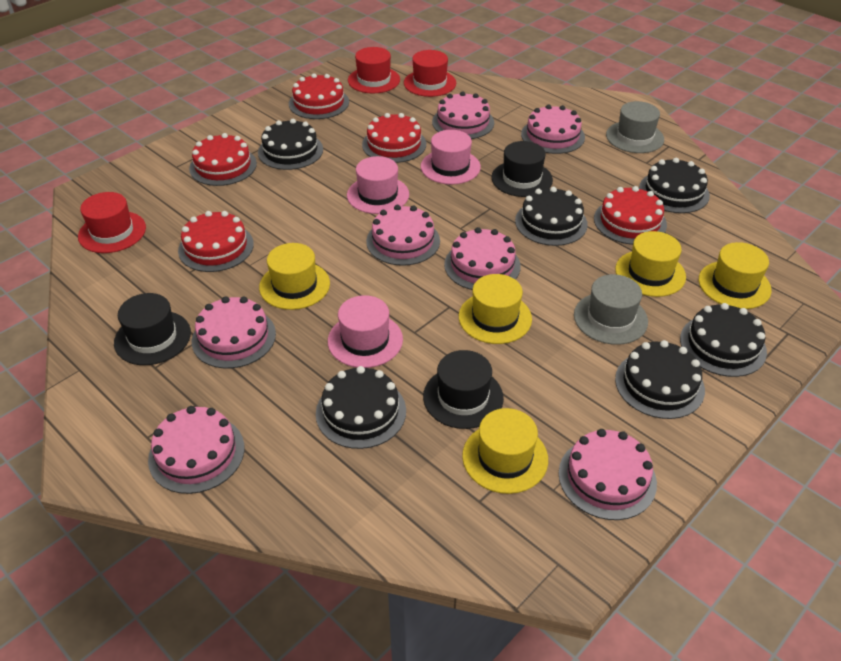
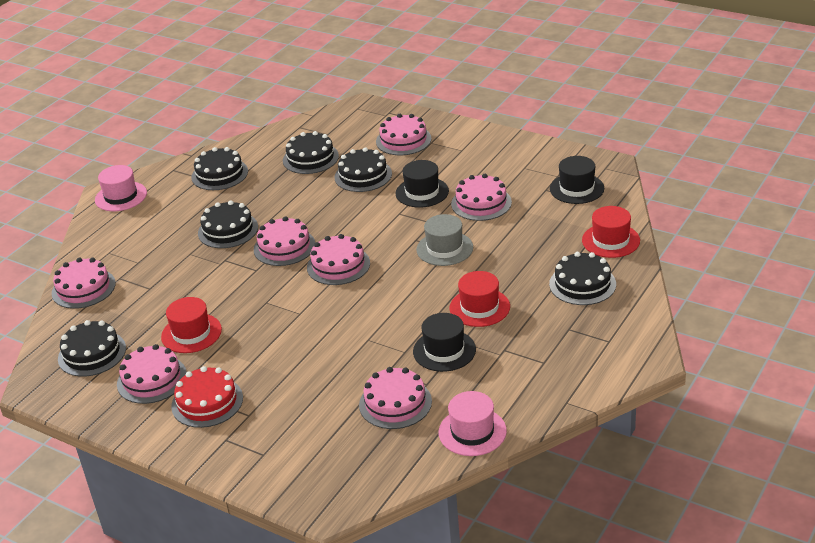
grey hat: 2 -> 1
pink hat: 3 -> 2
red cake: 5 -> 1
yellow hat: 5 -> 0

